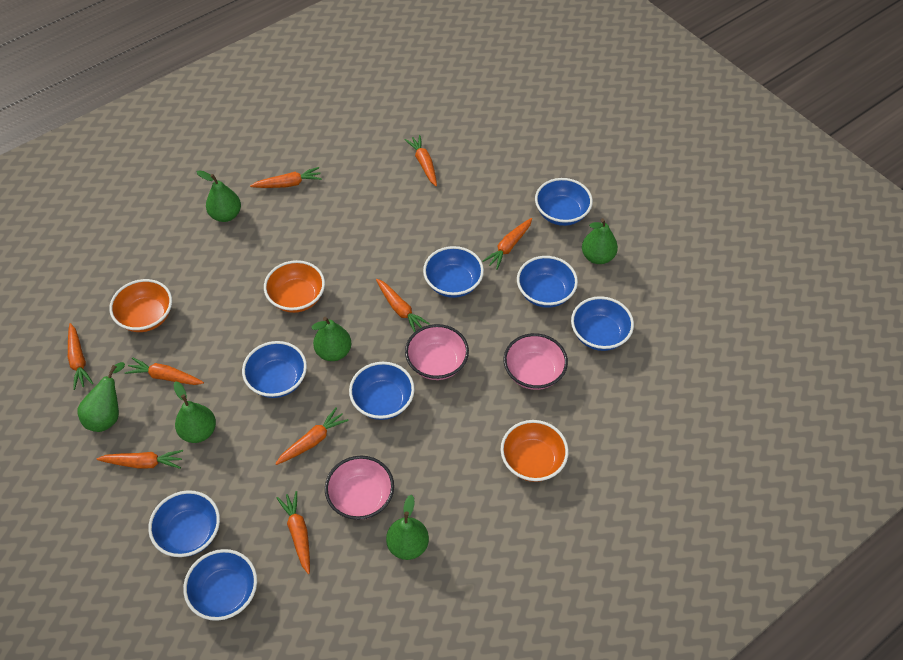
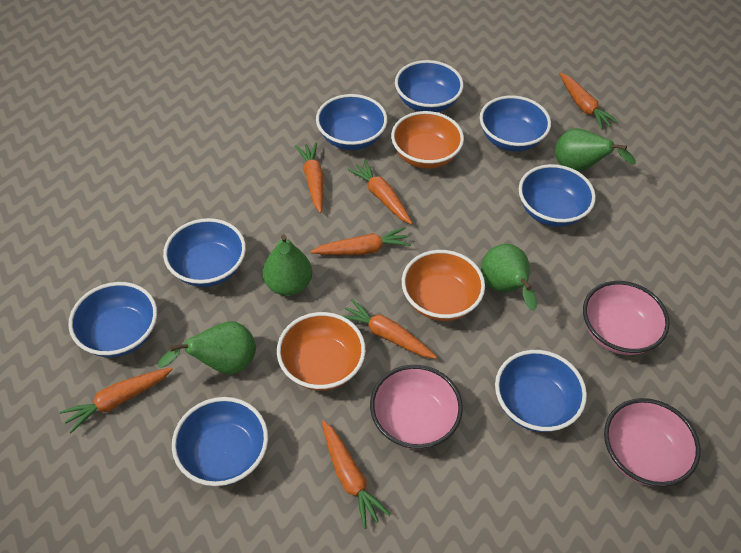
green pear: 6 -> 4
orange carrot: 9 -> 7

